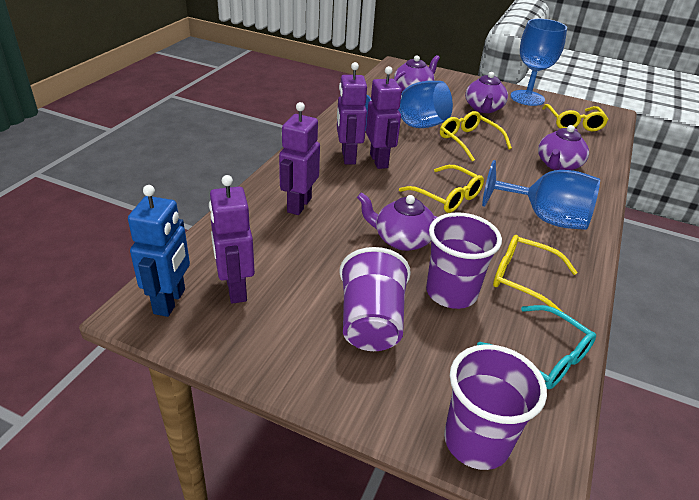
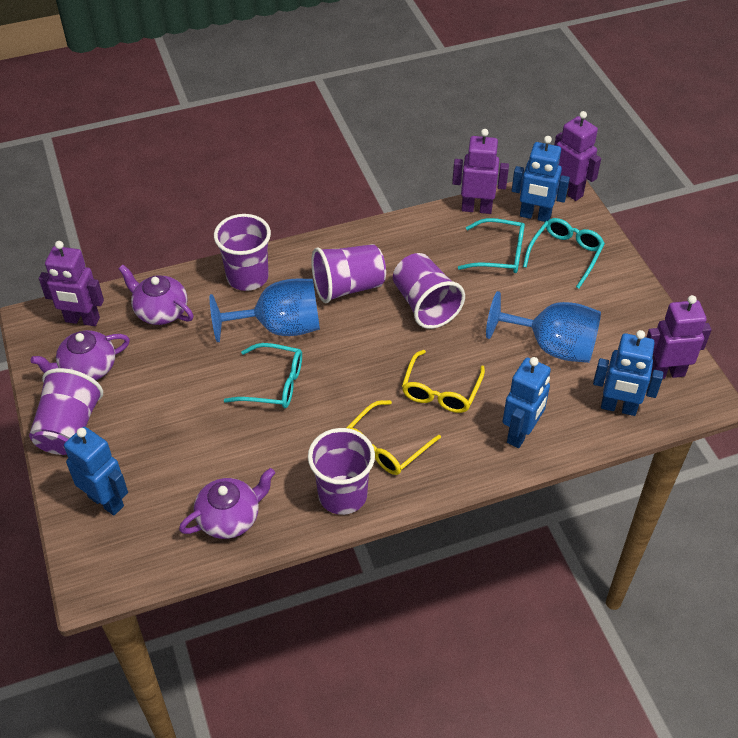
blue goblet: 3 -> 2
blue robot: 1 -> 4
purple cup: 3 -> 5
purple teapot: 4 -> 3
turquoise glasses: 1 -> 3
yellow glasses: 4 -> 2

